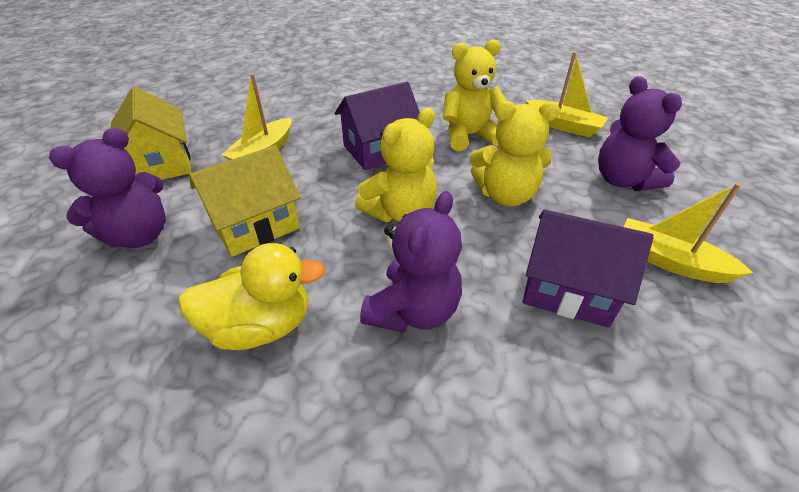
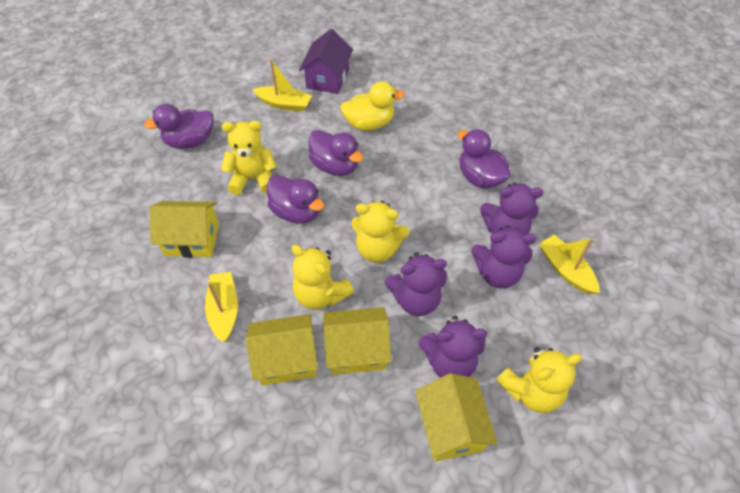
purple duck: 0 -> 4
purple house: 2 -> 1
purple teddy bear: 3 -> 4
yellow house: 2 -> 4
yellow teddy bear: 3 -> 4

